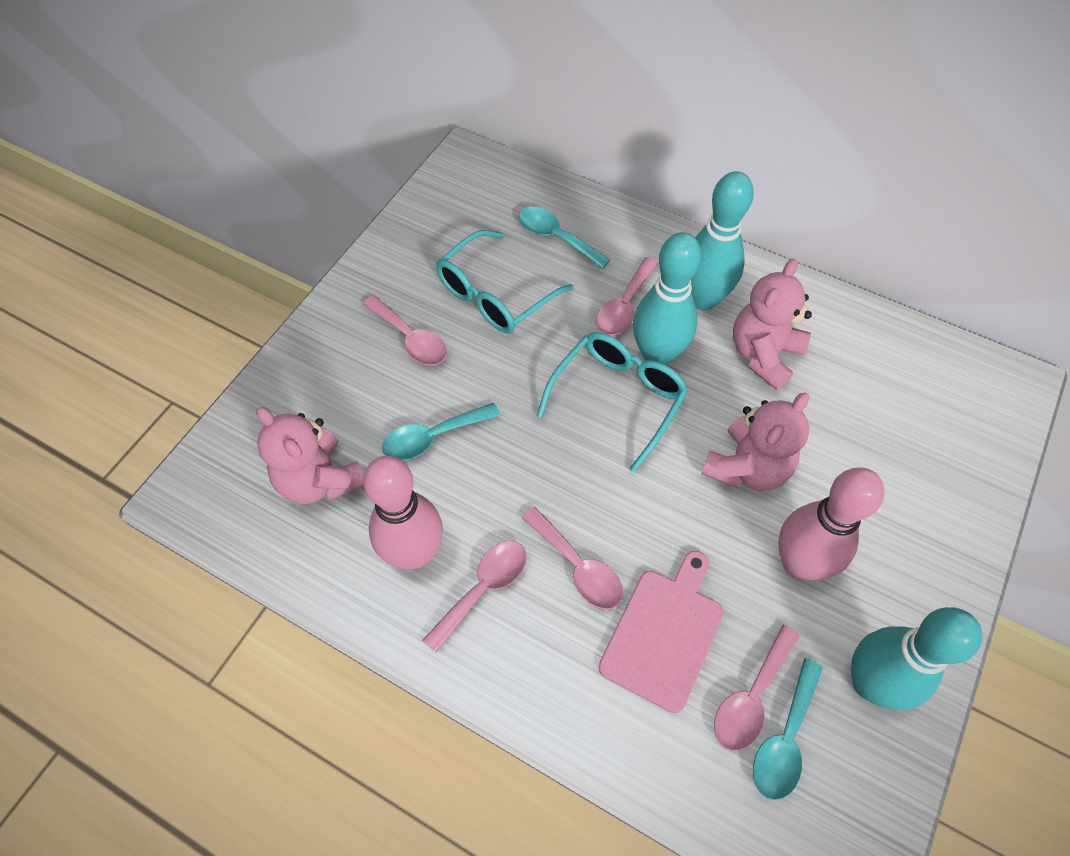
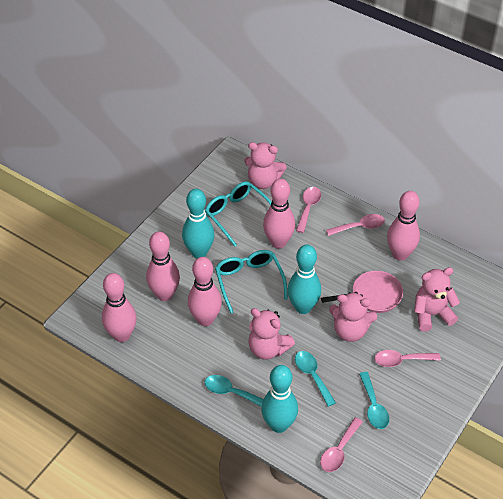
pink bowling pin: 2 -> 5
pink cutting board: 1 -> 0
pink pan: 0 -> 1
pink spoon: 5 -> 4
pink teddy bear: 3 -> 4

